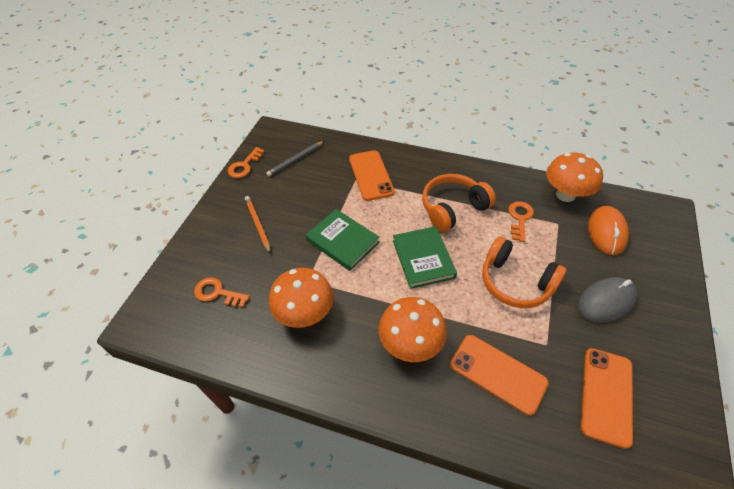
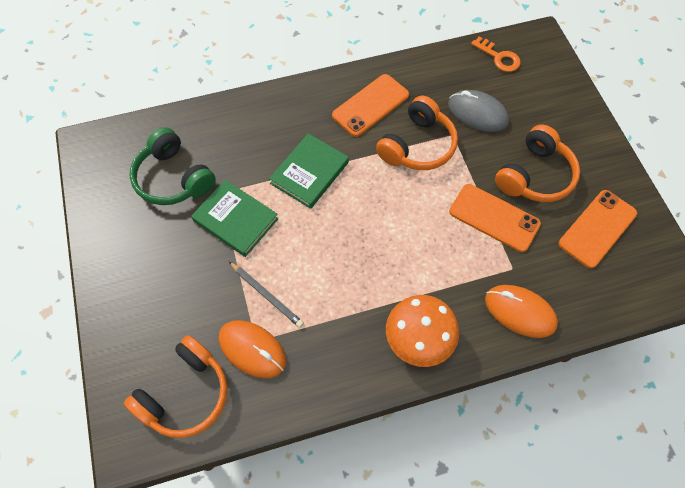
green headphones: 0 -> 1
orange headphones: 2 -> 3
orange key: 3 -> 1
orange mouse: 1 -> 2
orange mushroom: 3 -> 1
orange pencil: 1 -> 0

